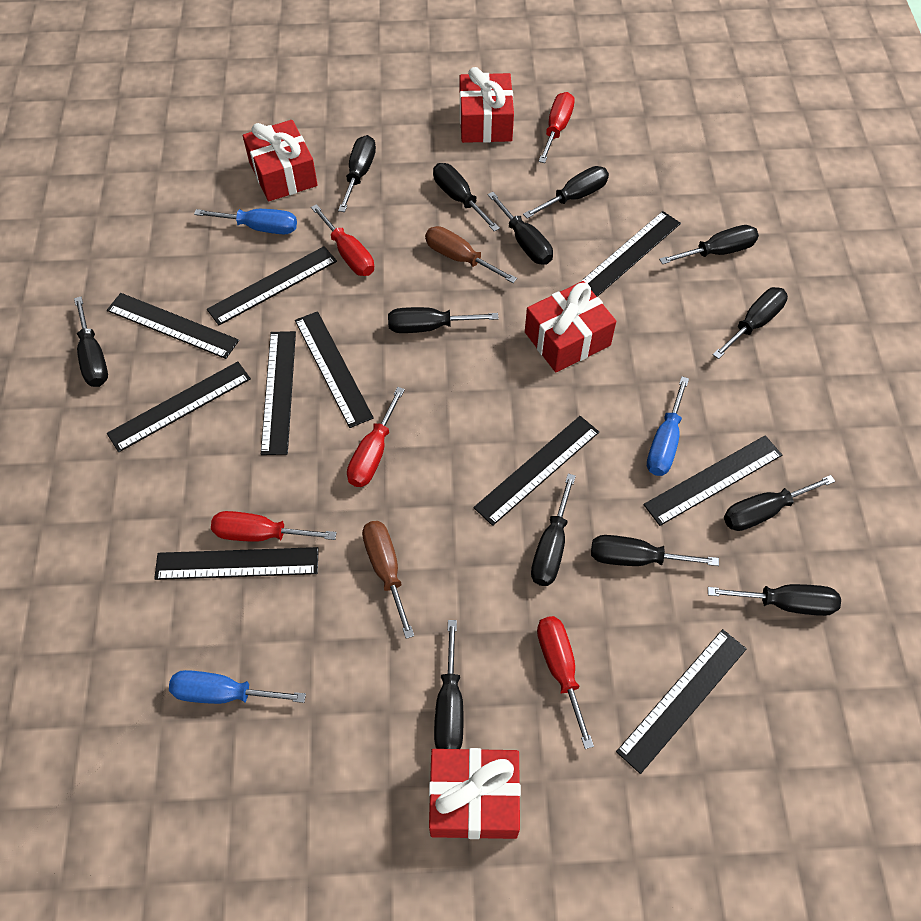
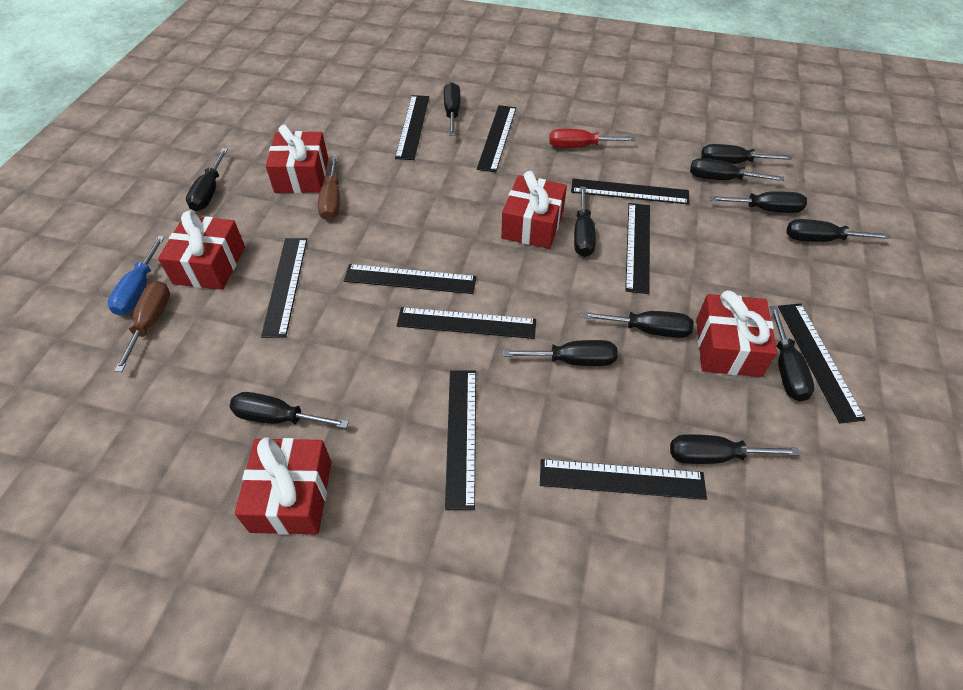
black screwdriver: 13 -> 12
blue screwdriver: 3 -> 1
red gift: 4 -> 5
red screwdriver: 5 -> 1

